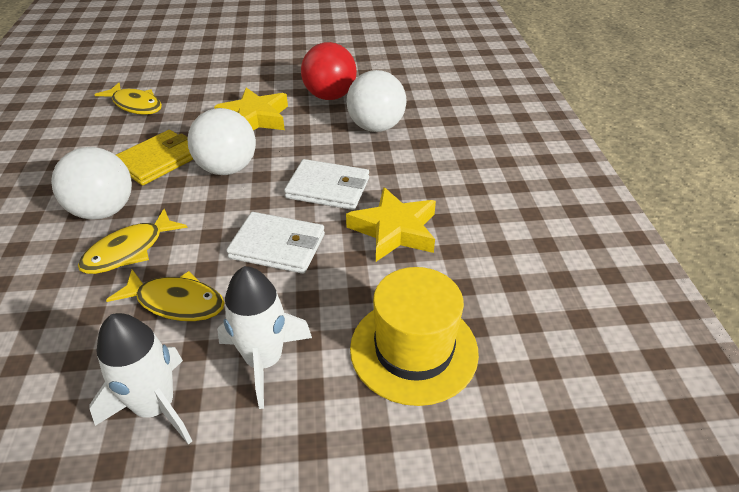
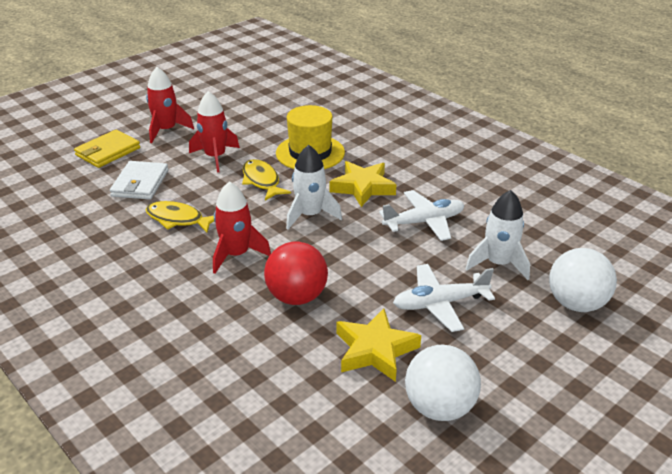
red rocket: 0 -> 3
white ball: 3 -> 2
white plane: 0 -> 2
white wallet: 2 -> 1
yellow fish: 3 -> 2

